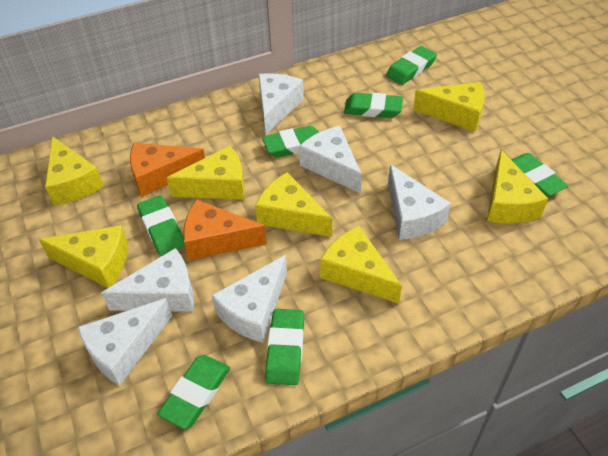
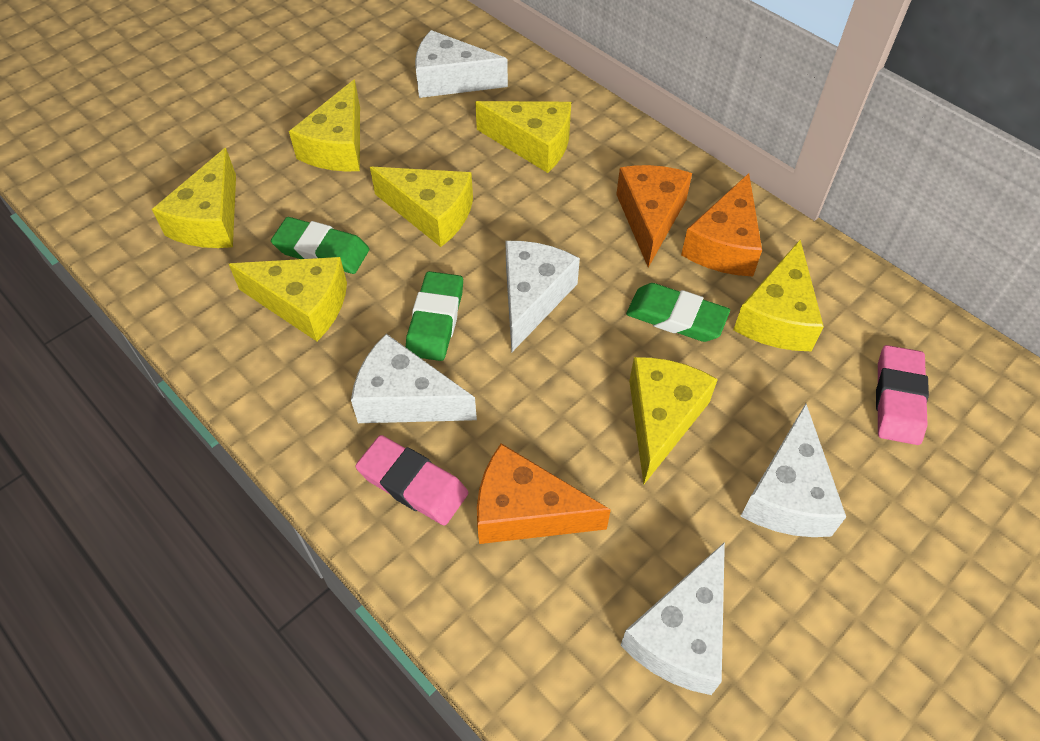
green eraser: 7 -> 3
orange cheese: 2 -> 3
pink eraser: 0 -> 2
white cheese: 6 -> 5

